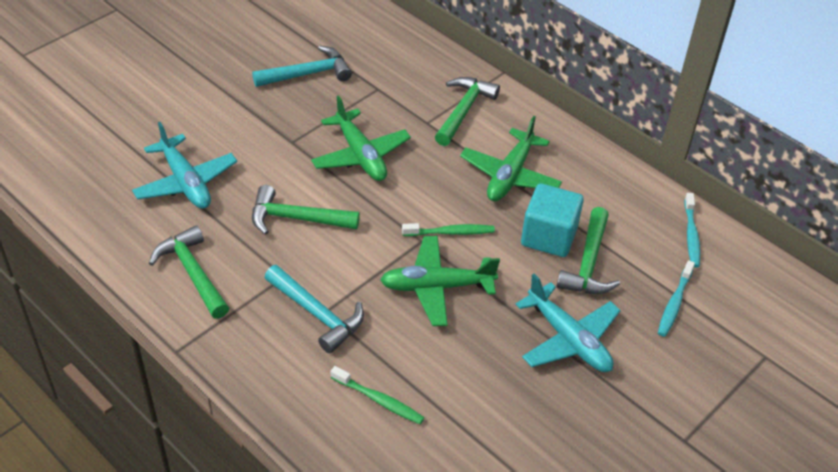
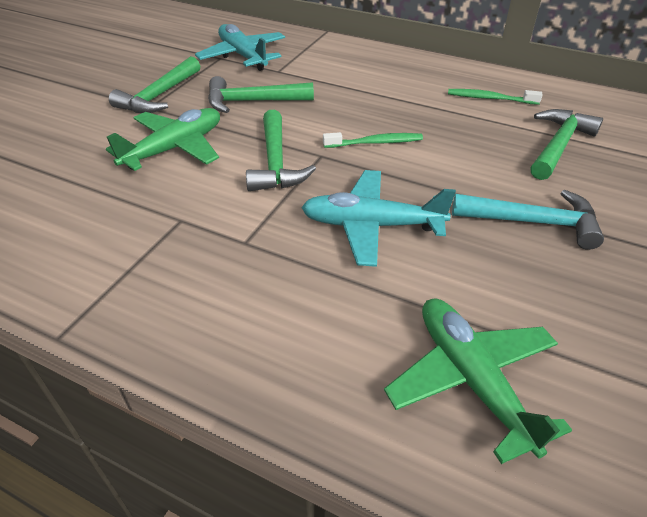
green plane: 3 -> 2
turquoise cube: 1 -> 0
turquoise hammer: 2 -> 1
turquoise toothbrush: 2 -> 0

